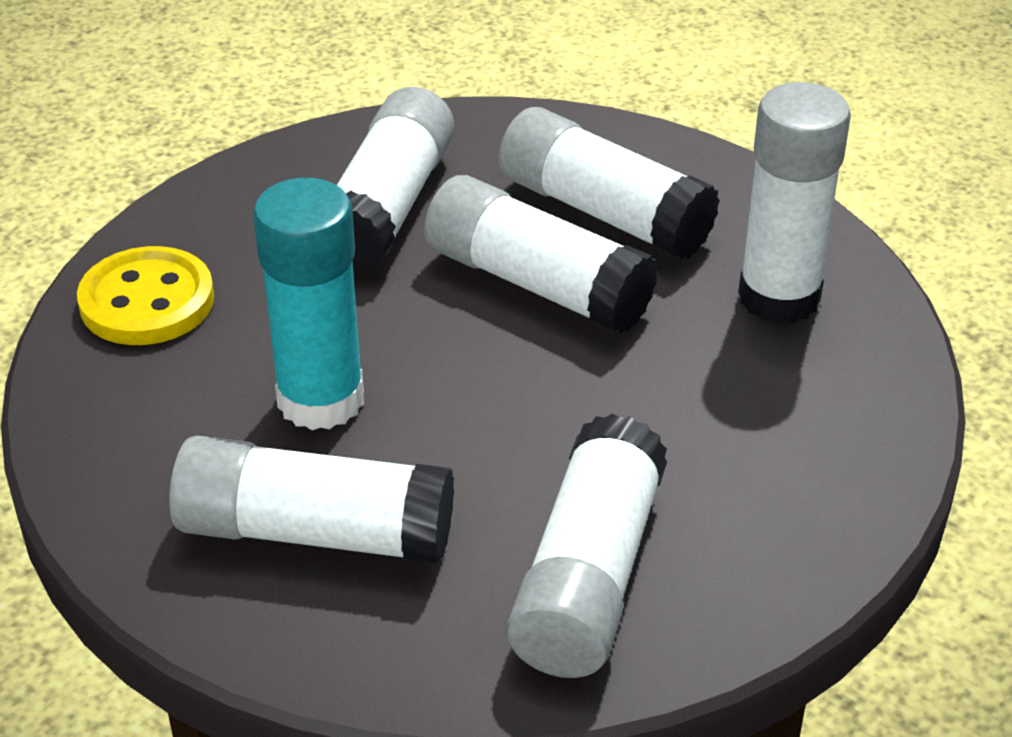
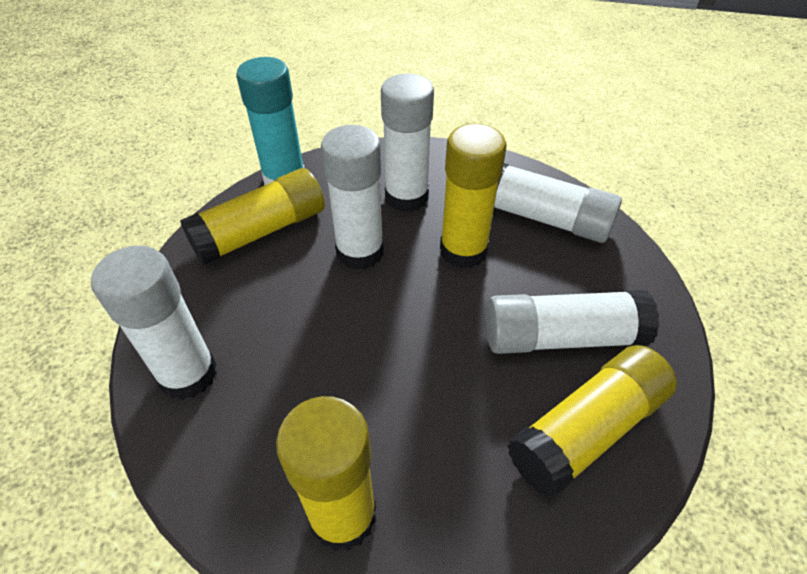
white glue stick: 6 -> 5
yellow button: 1 -> 0
yellow glue stick: 0 -> 4

